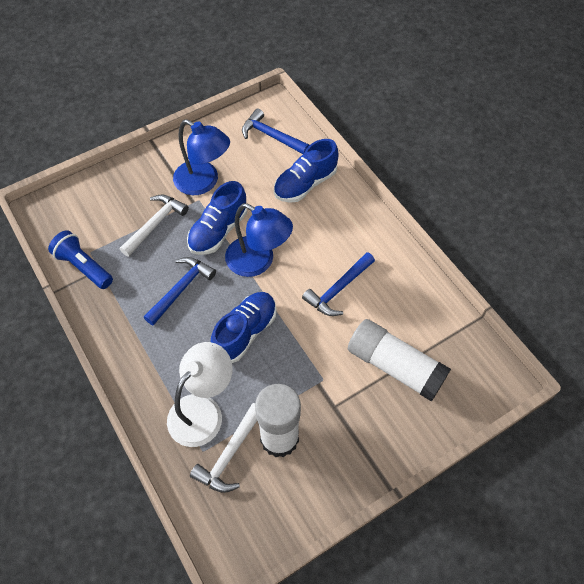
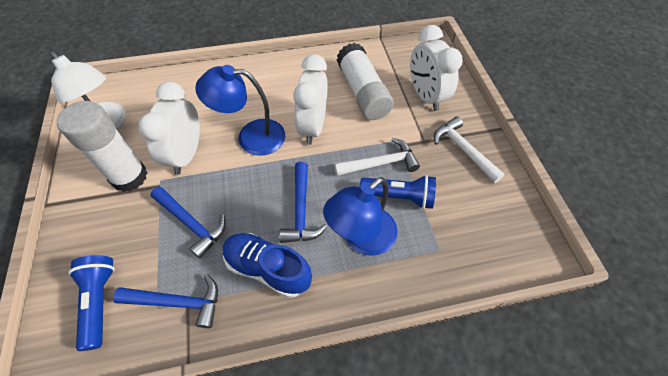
blue flashlight: 1 -> 2
blue shoe: 3 -> 1
white clock: 0 -> 3

